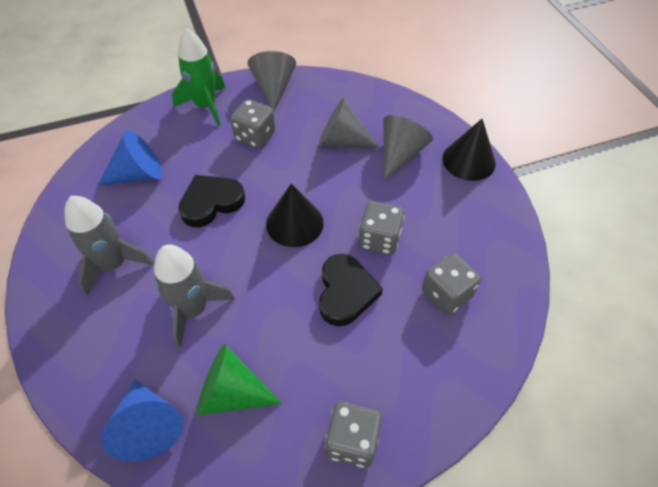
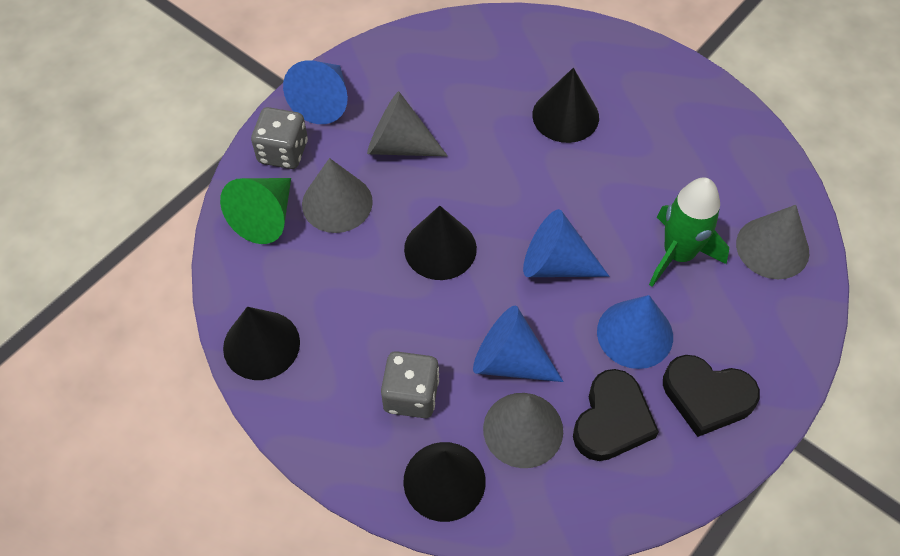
black cone: 2 -> 4
blue cone: 2 -> 4
grey cone: 3 -> 4
grey dice: 4 -> 2
grey rocket: 2 -> 0

